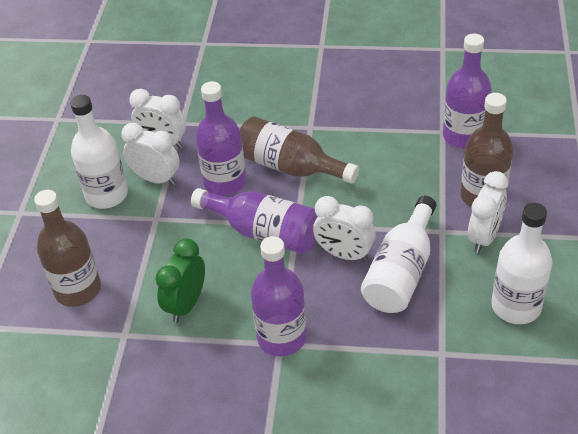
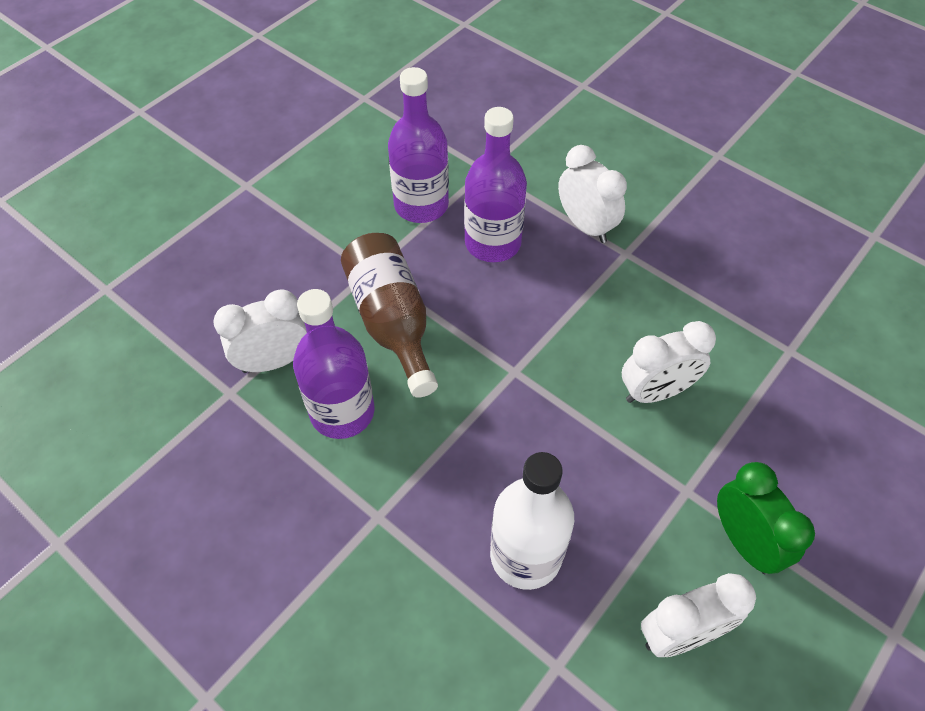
brown bottle: 3 -> 1
purple bottle: 4 -> 3
white bottle: 3 -> 1

